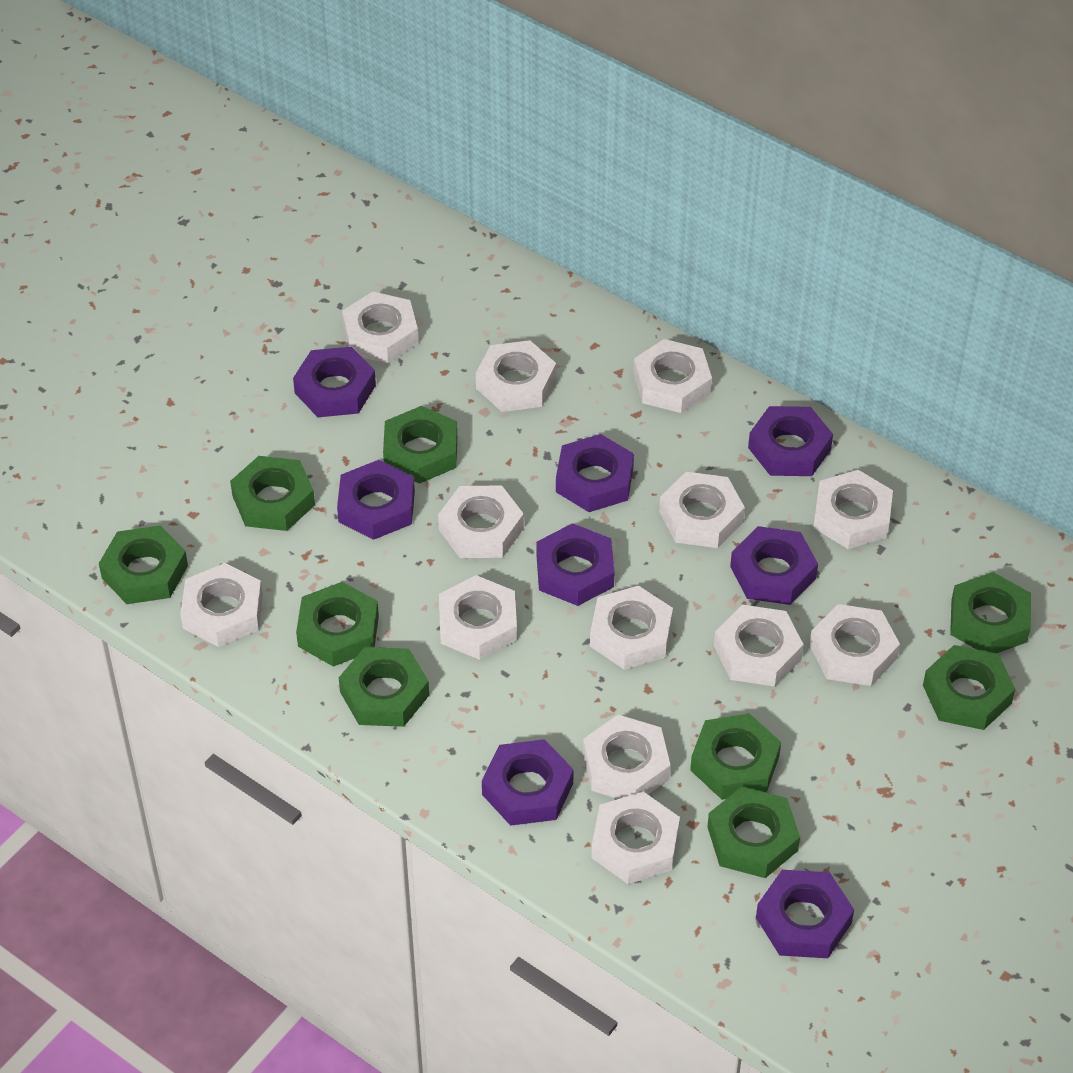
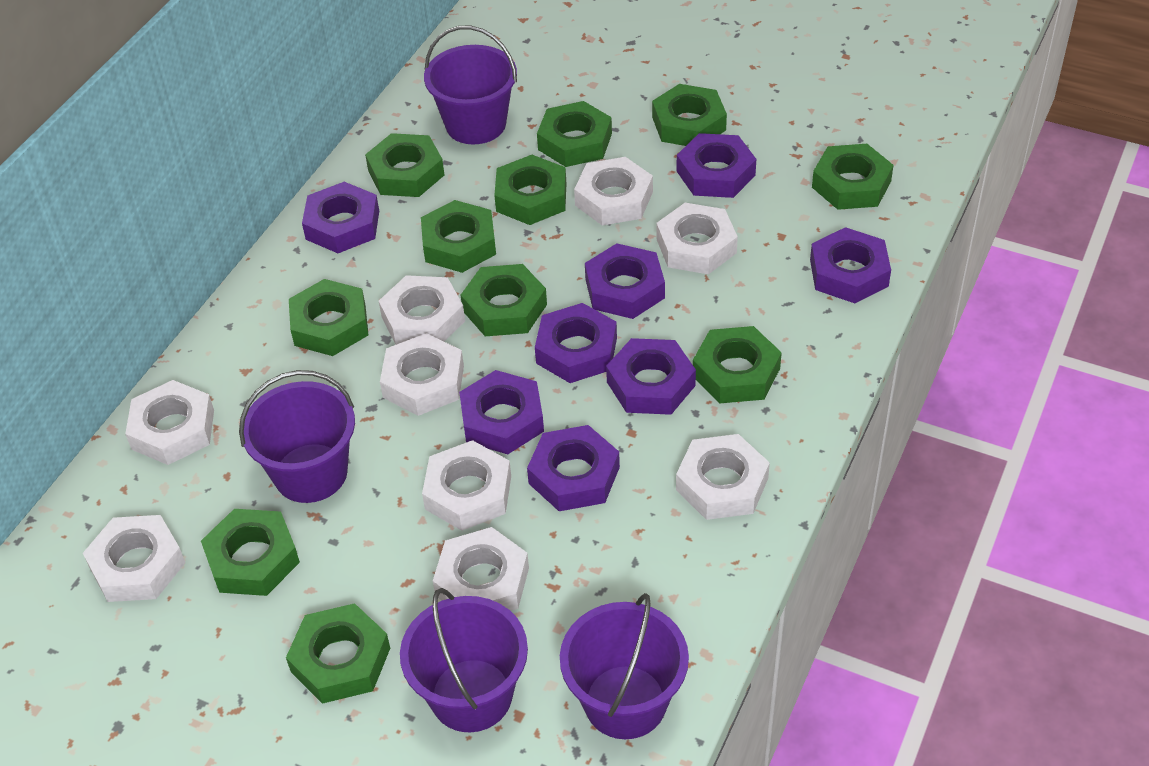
green nut: 9 -> 11
purple bucket: 0 -> 4
white nut: 13 -> 9

